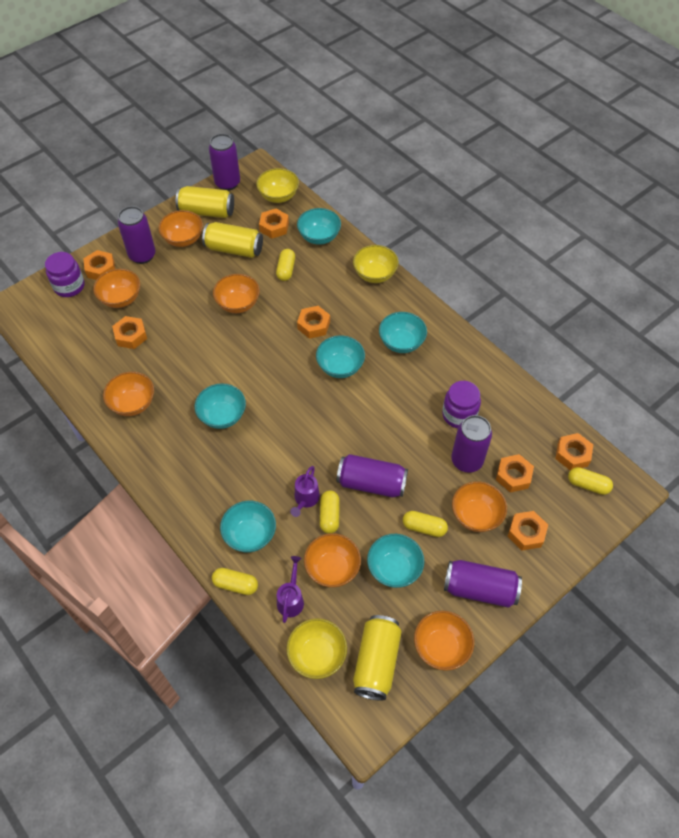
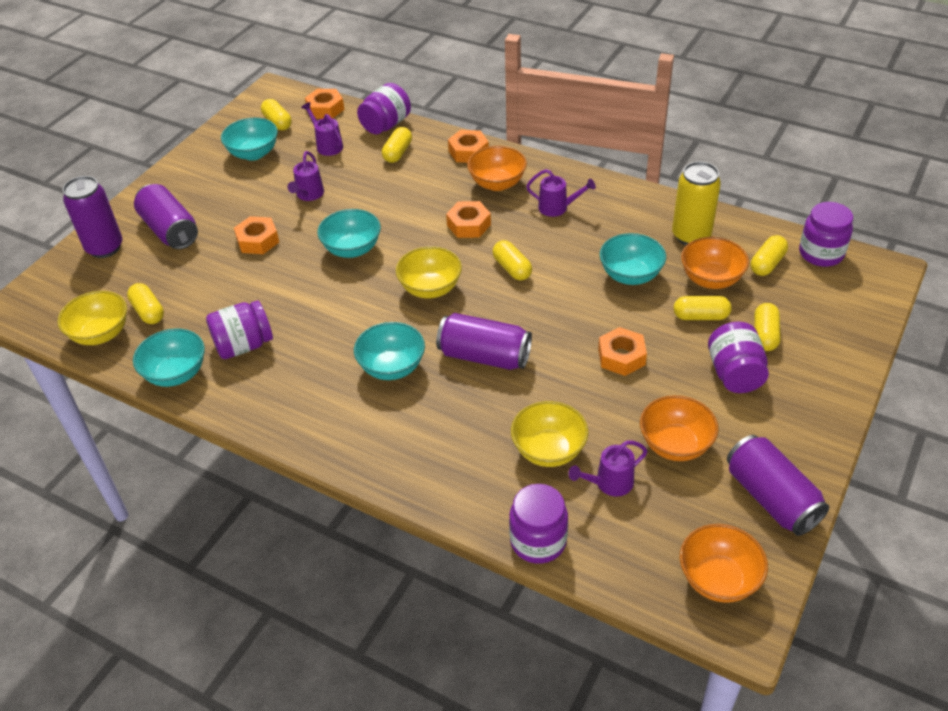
orange bowl: 7 -> 4
orange nut: 7 -> 5
purple can: 5 -> 4
purple jar: 2 -> 5
purple watering can: 2 -> 4
turquoise bowl: 6 -> 5
yellow can: 3 -> 1
yellow capsule: 5 -> 7

